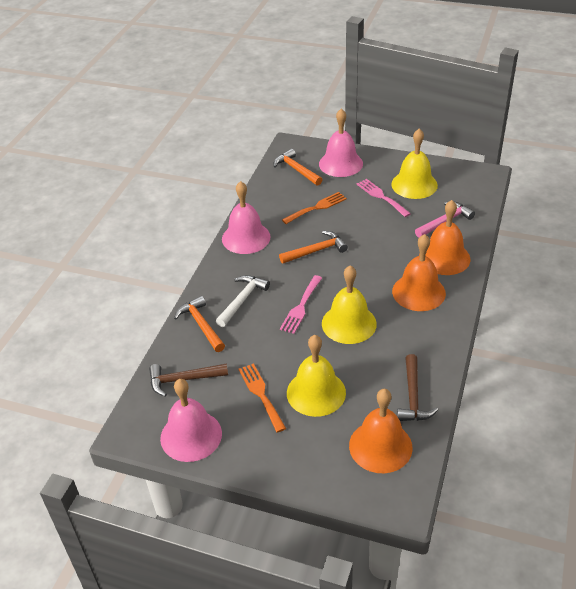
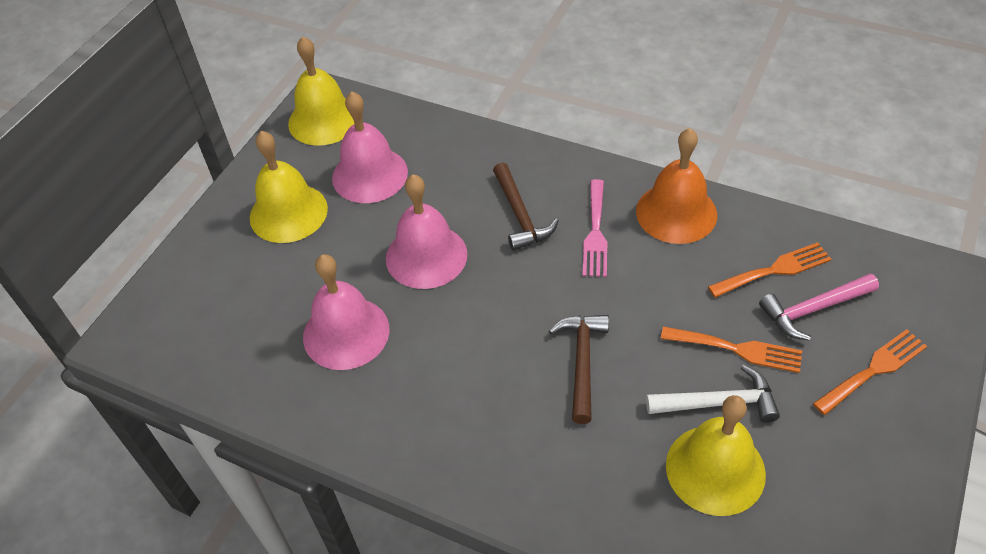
orange bell: 3 -> 1
orange fork: 2 -> 3
orange hammer: 3 -> 0
pink fork: 2 -> 1

